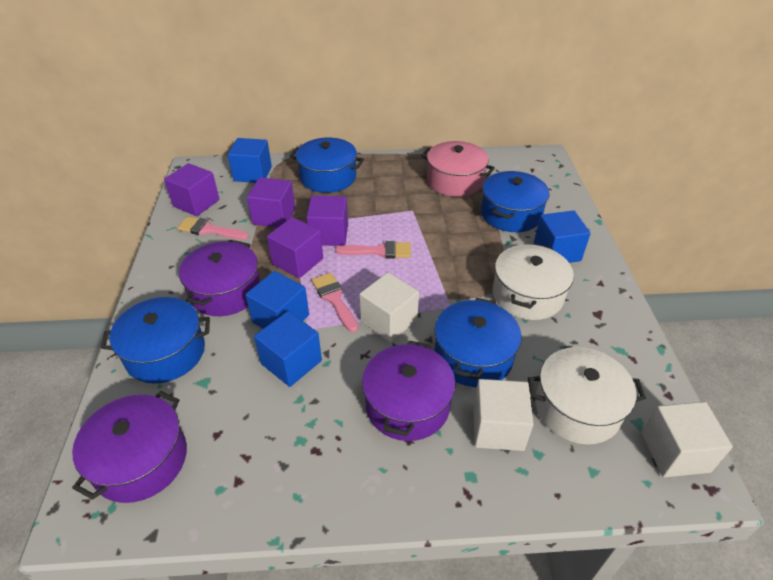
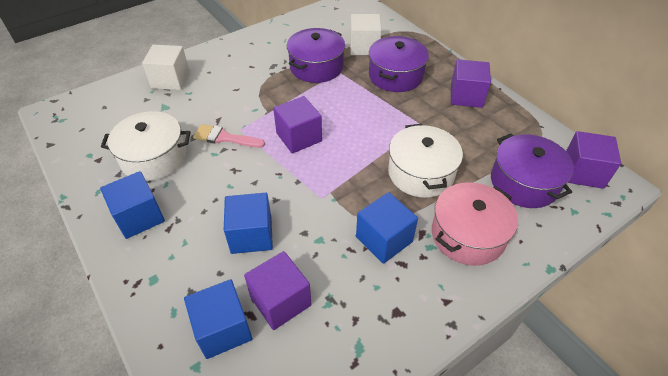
blue pot: 4 -> 0
pink brush: 3 -> 1
white cube: 3 -> 2

